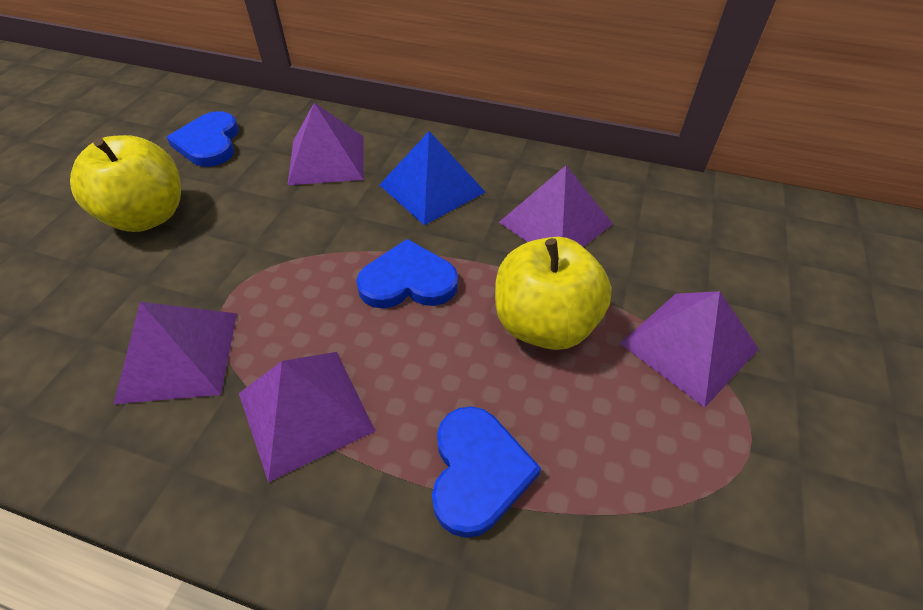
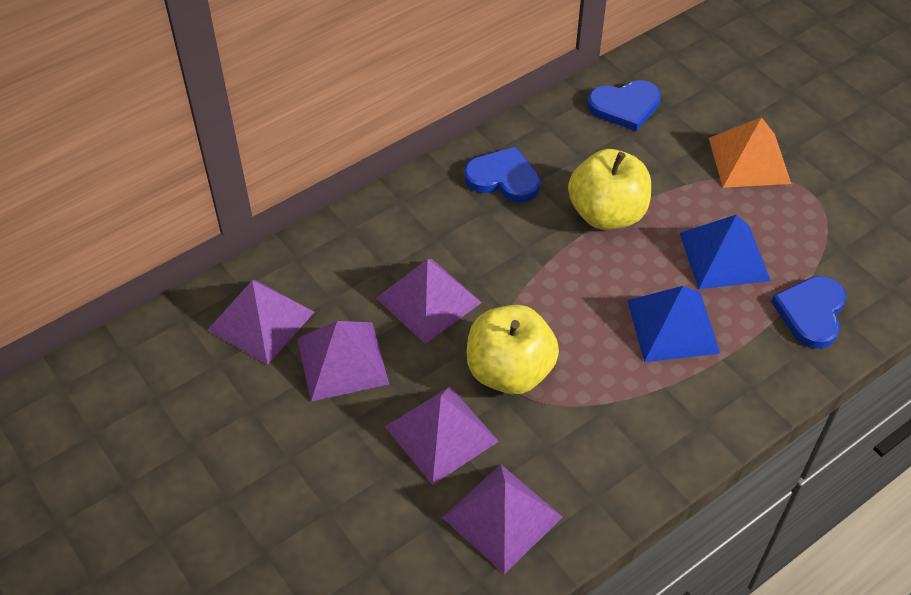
blue pyramid: 1 -> 2
orange pyramid: 0 -> 1

